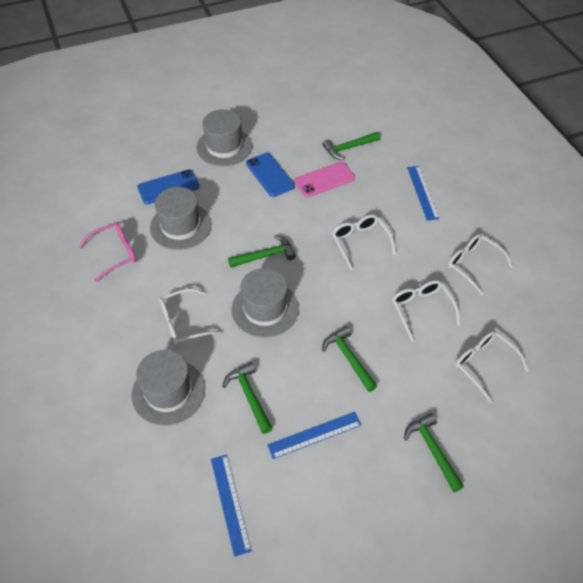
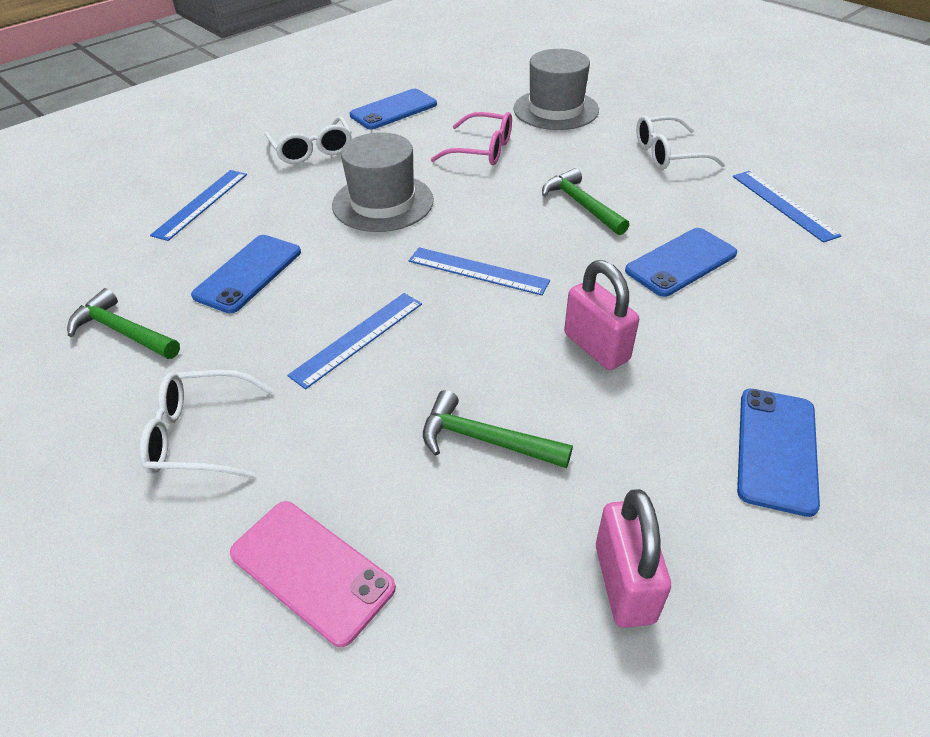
blue phone: 2 -> 4
blue ruler: 3 -> 4
green hammer: 5 -> 3
grey hat: 4 -> 2
pink padlock: 0 -> 2
white glasses: 5 -> 3

